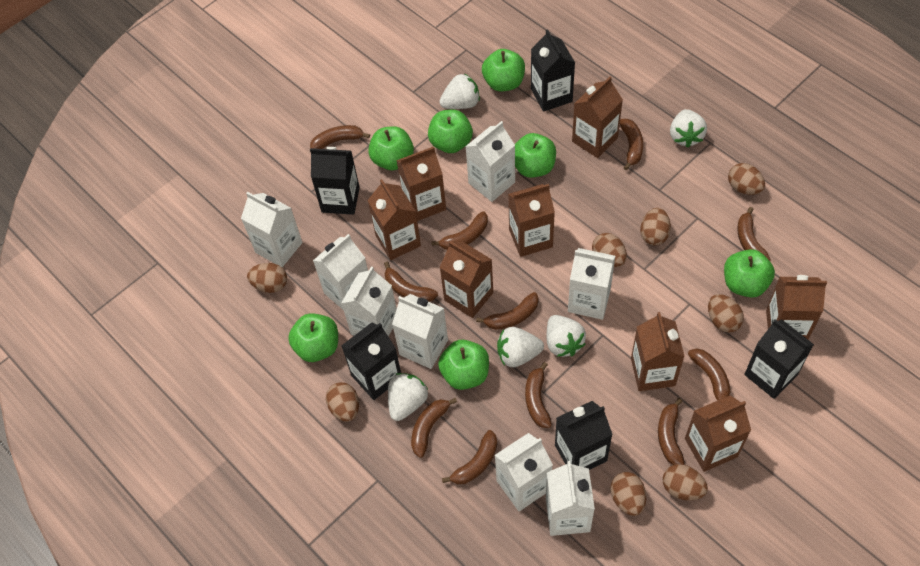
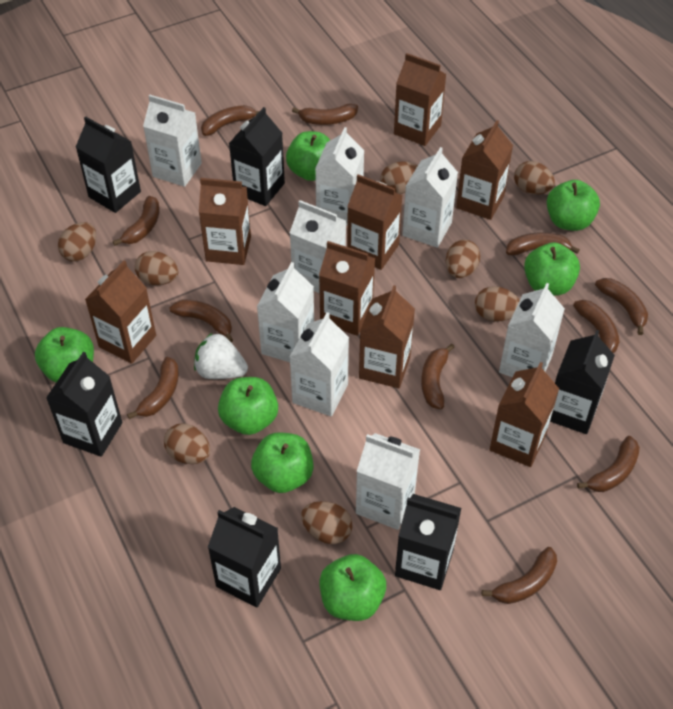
black carton: 5 -> 6
white strawberry: 5 -> 1

